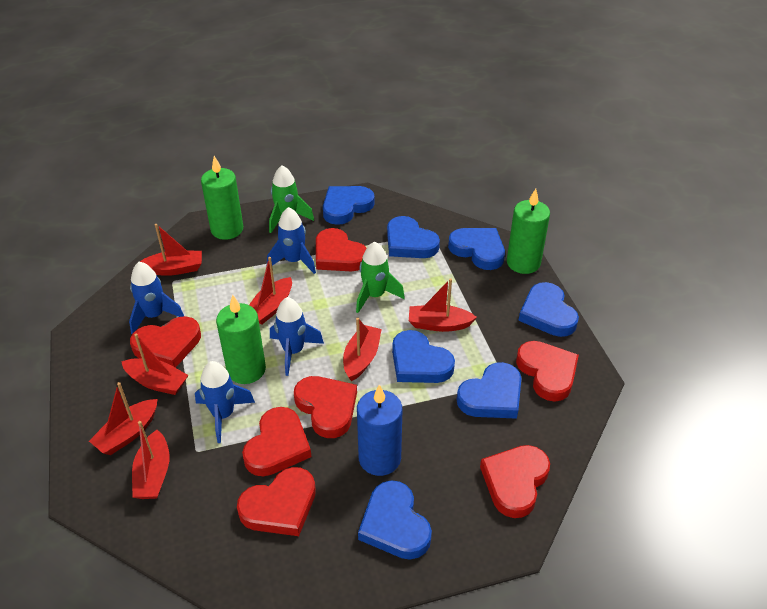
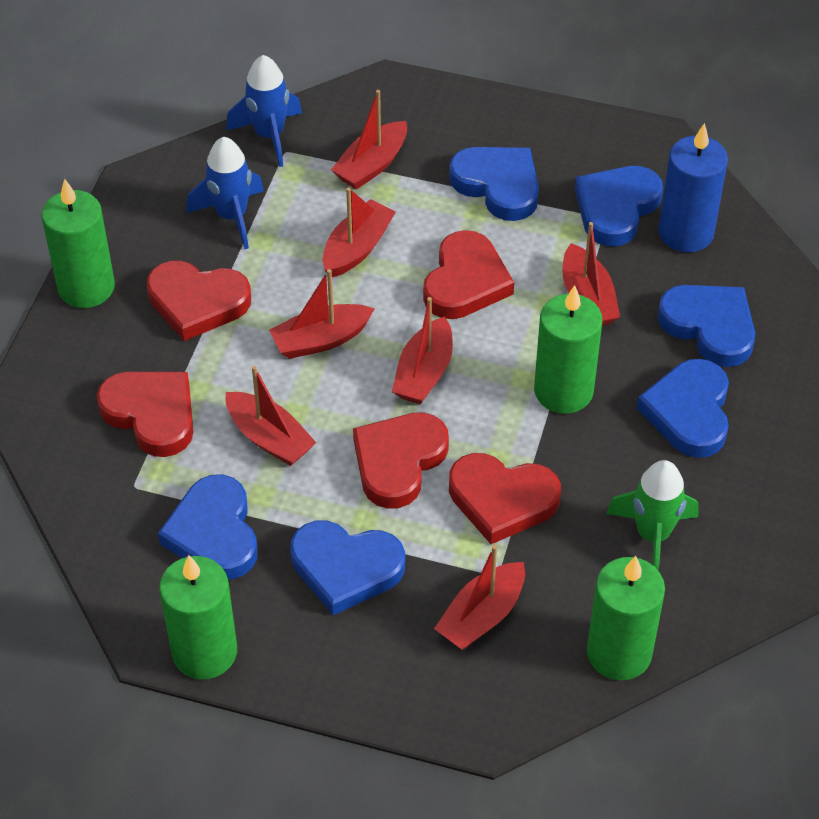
blue heart: 7 -> 6
blue rocket: 4 -> 2
green candle: 3 -> 4
green rocket: 2 -> 1
red heart: 7 -> 5

